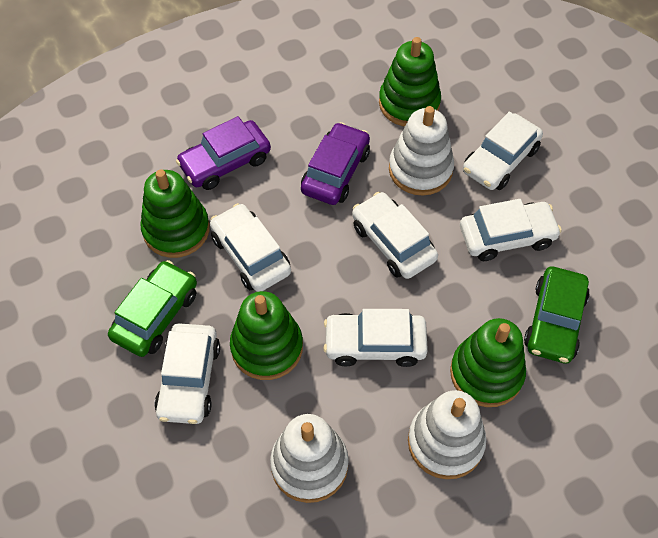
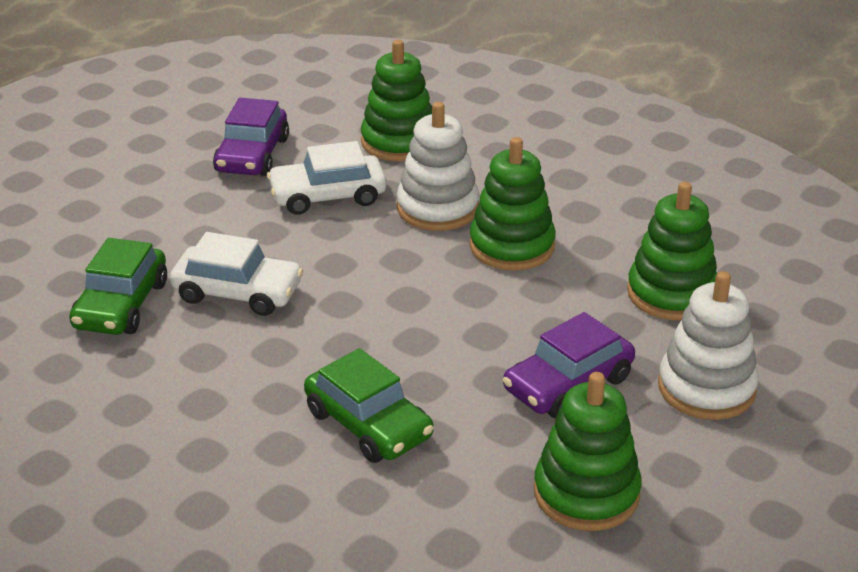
white car: 6 -> 2
white stacking toy: 3 -> 2

